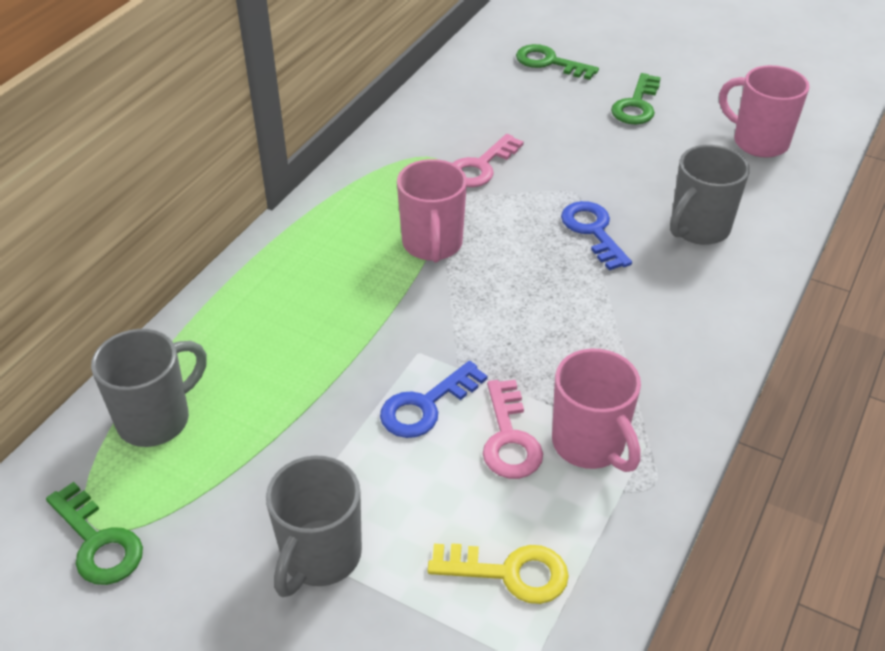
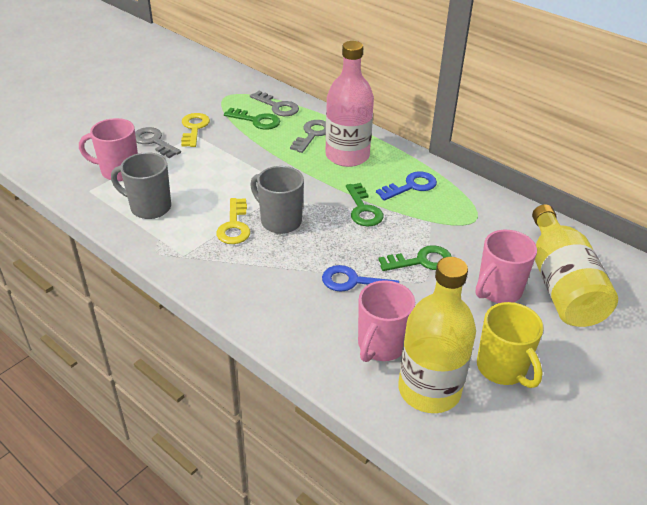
grey key: 0 -> 3
grey mug: 3 -> 2
pink bottle: 0 -> 1
pink key: 2 -> 0
yellow bottle: 0 -> 2
yellow key: 1 -> 2
yellow mug: 0 -> 1

